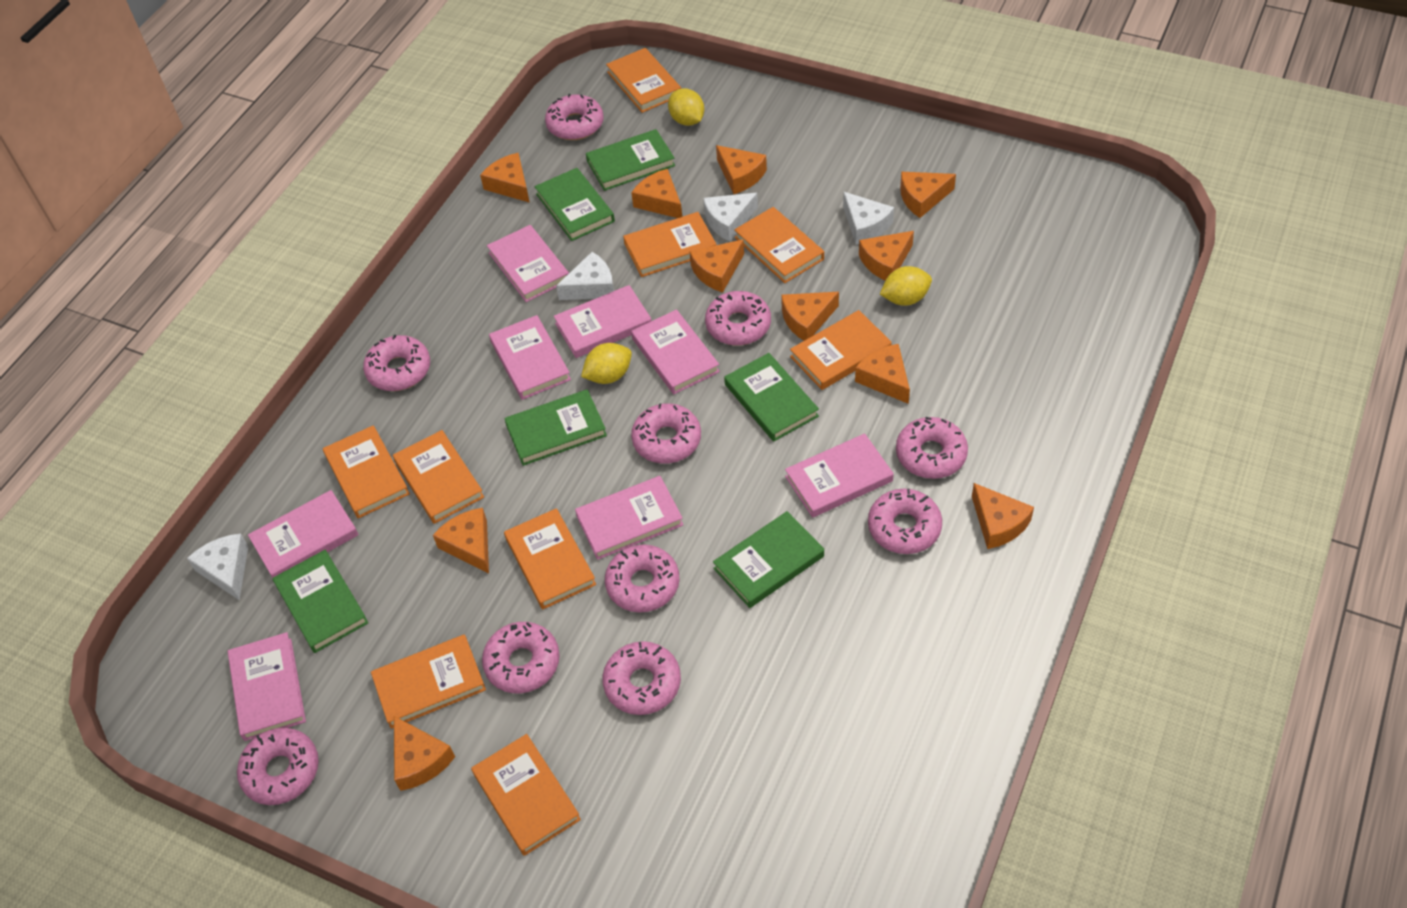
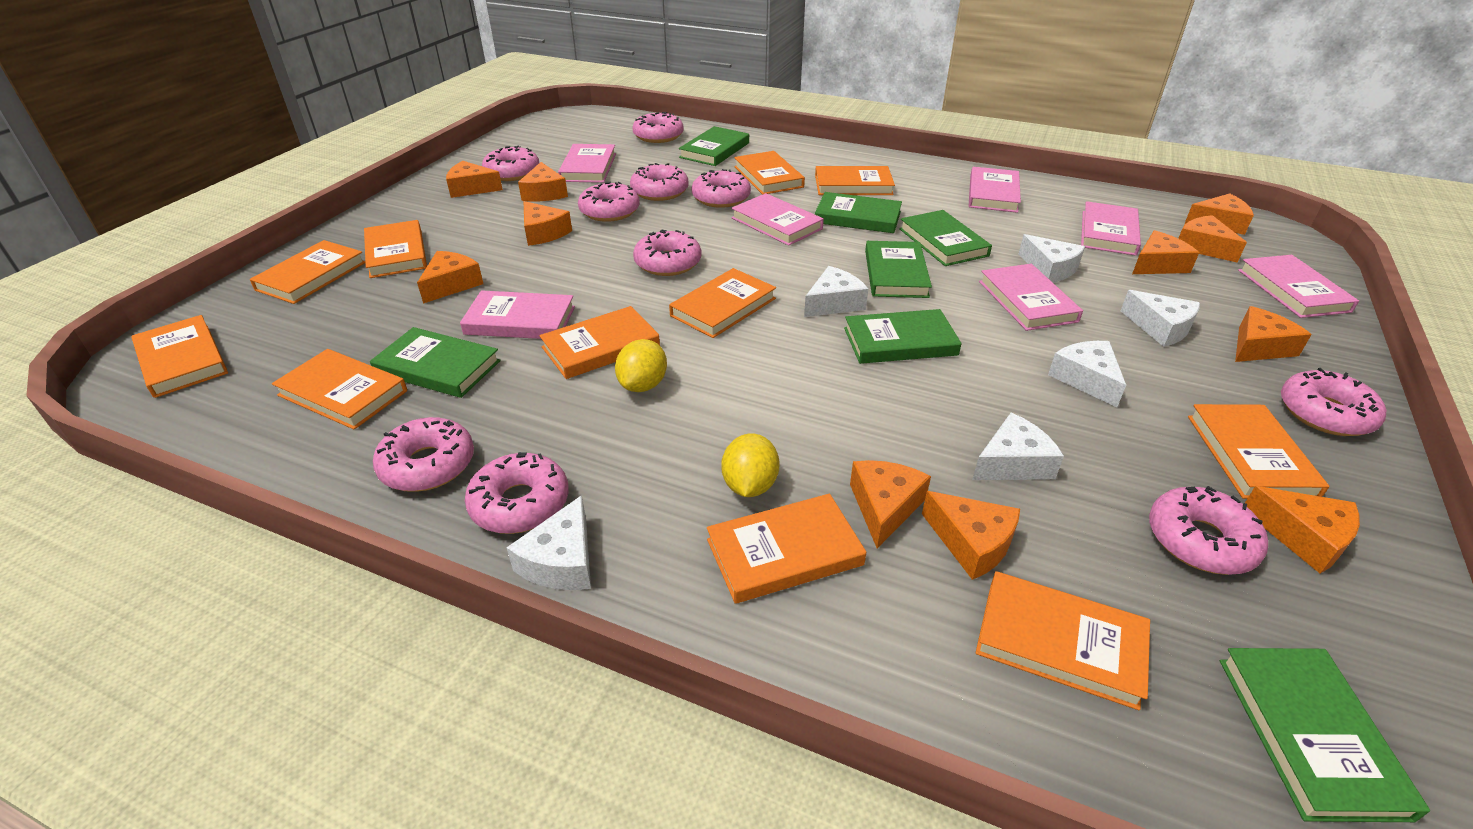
green book: 6 -> 7
orange book: 9 -> 11
pink book: 8 -> 7
white cheese: 4 -> 6
yellow lemon: 3 -> 2

